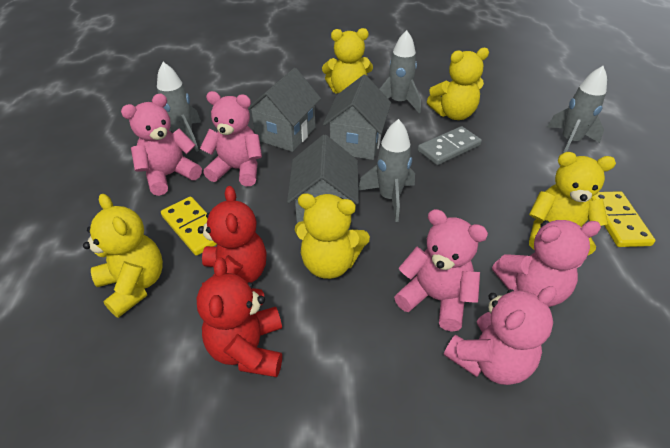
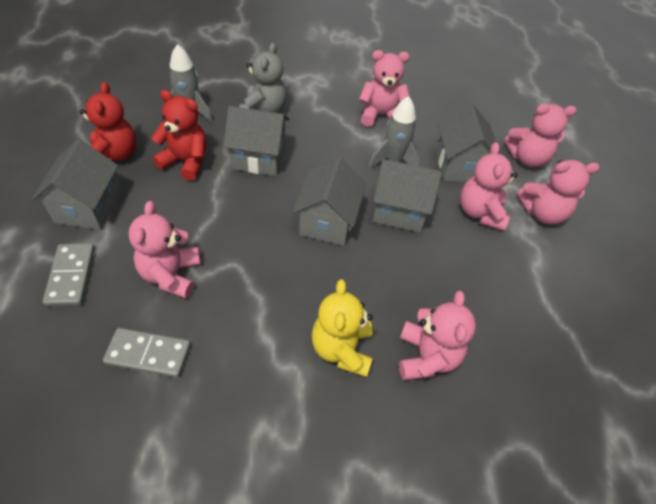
grey domino: 1 -> 2
grey house: 3 -> 5
grey rocket: 4 -> 2
grey teddy bear: 0 -> 1
pink teddy bear: 5 -> 6
yellow domino: 2 -> 0
yellow teddy bear: 5 -> 1

